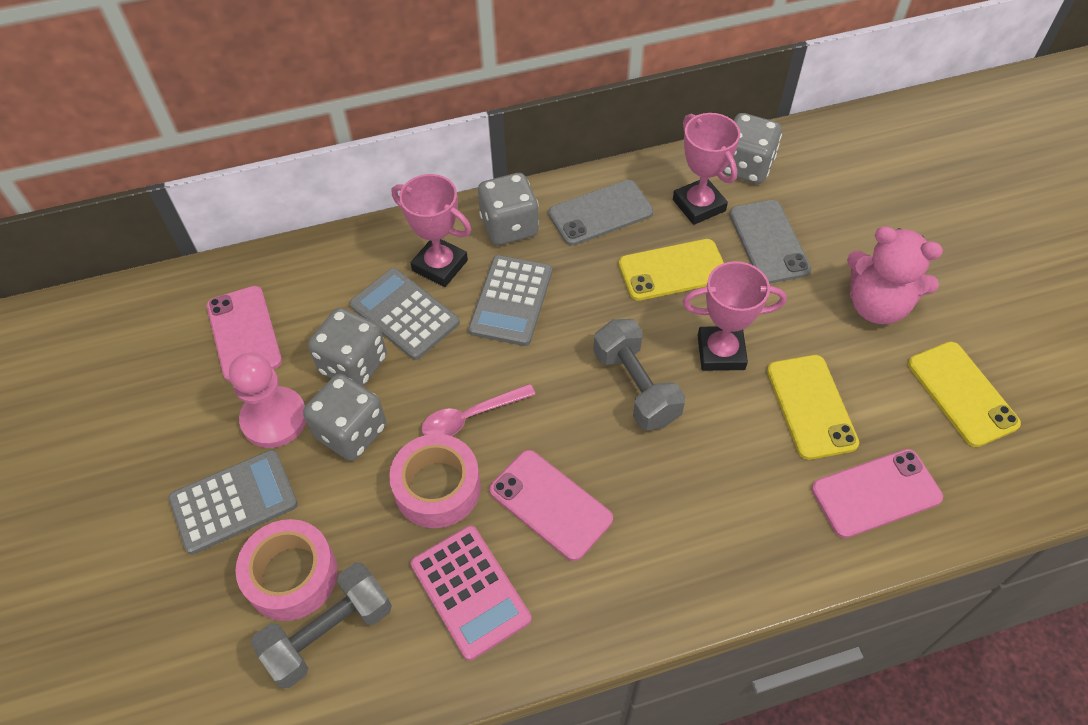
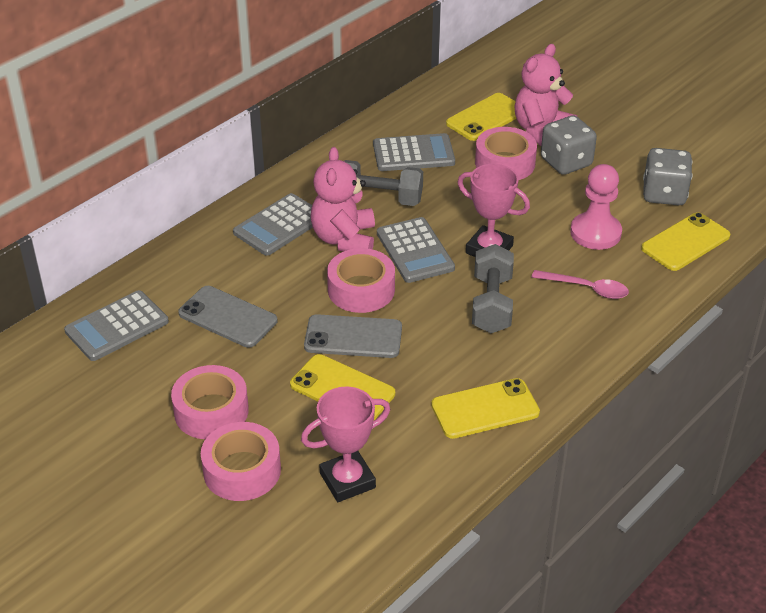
grey calculator: 3 -> 4
grey dice: 4 -> 2
pink calculator: 1 -> 0
pink phone: 3 -> 0
pink tape: 2 -> 4
pink teddy bear: 1 -> 2
pink trophy: 3 -> 2
yellow phone: 3 -> 4

